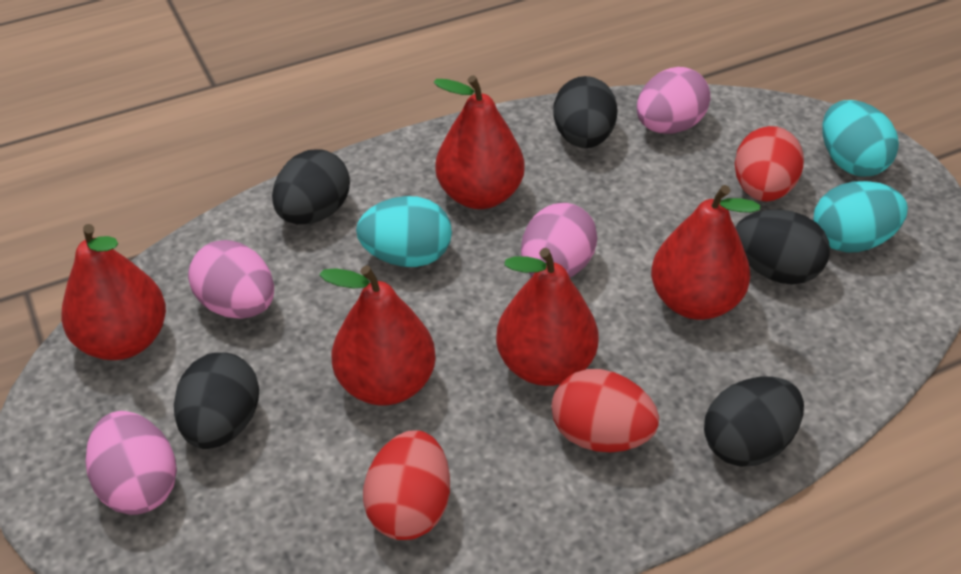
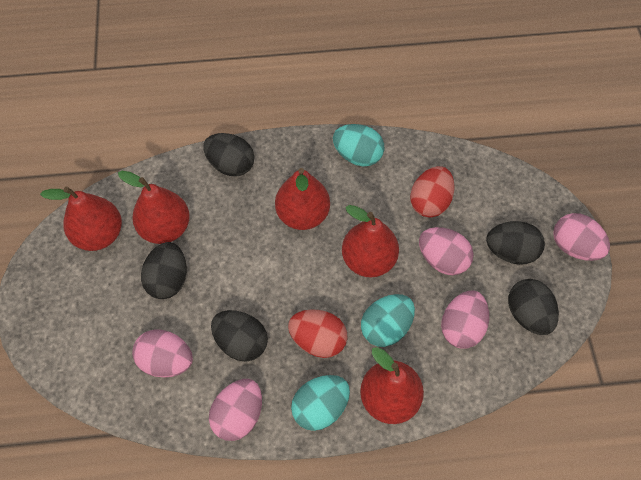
pink egg: 4 -> 5
red egg: 3 -> 2

